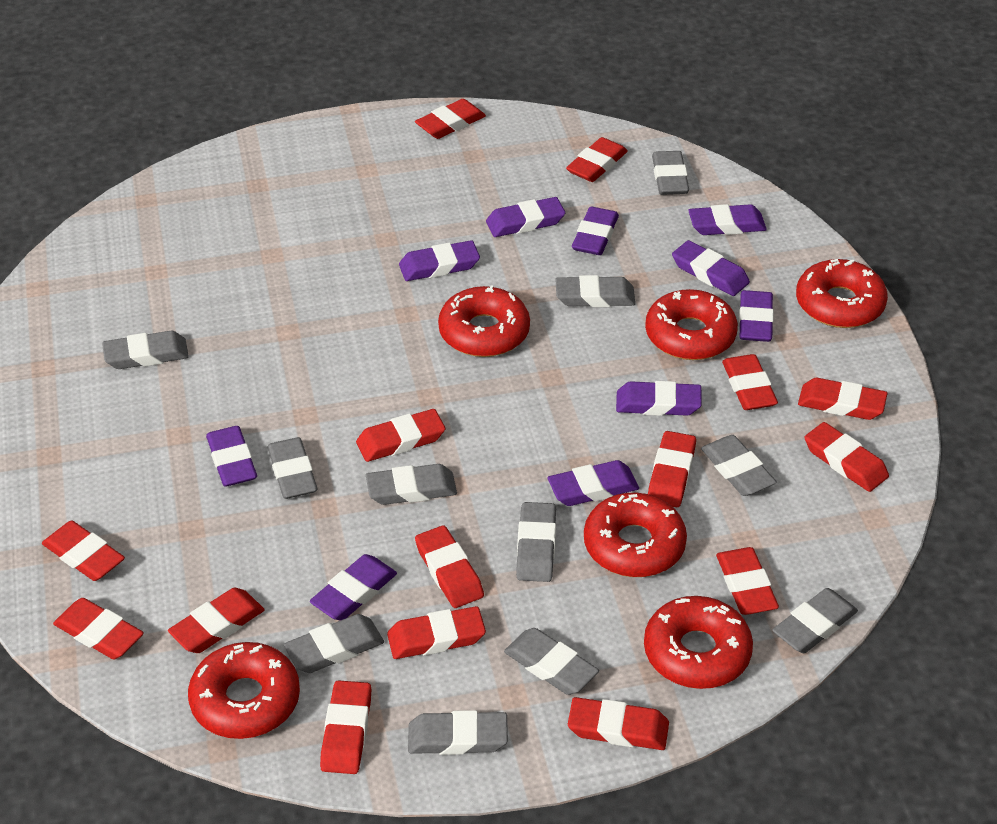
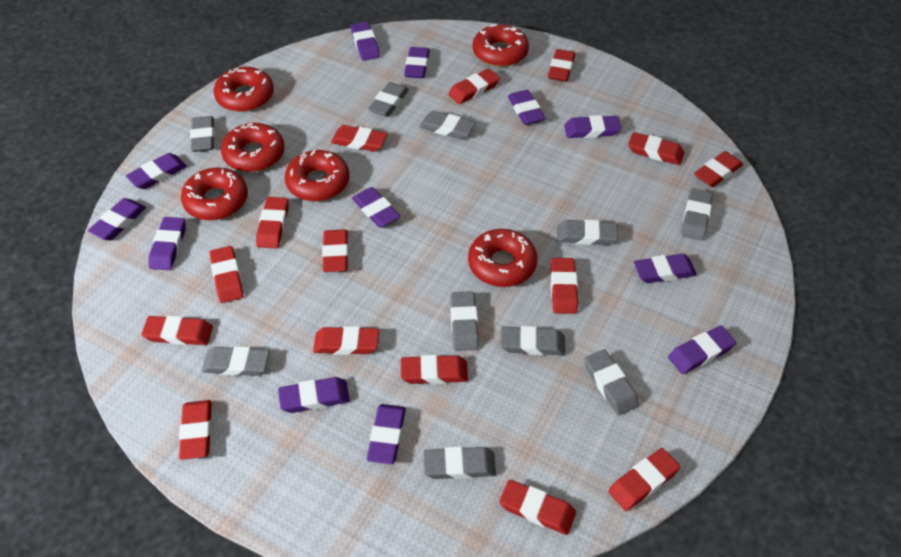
grey eraser: 11 -> 10
purple eraser: 10 -> 12

